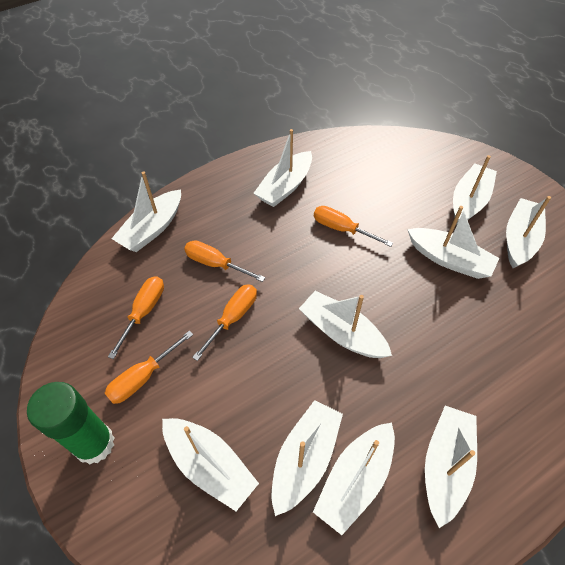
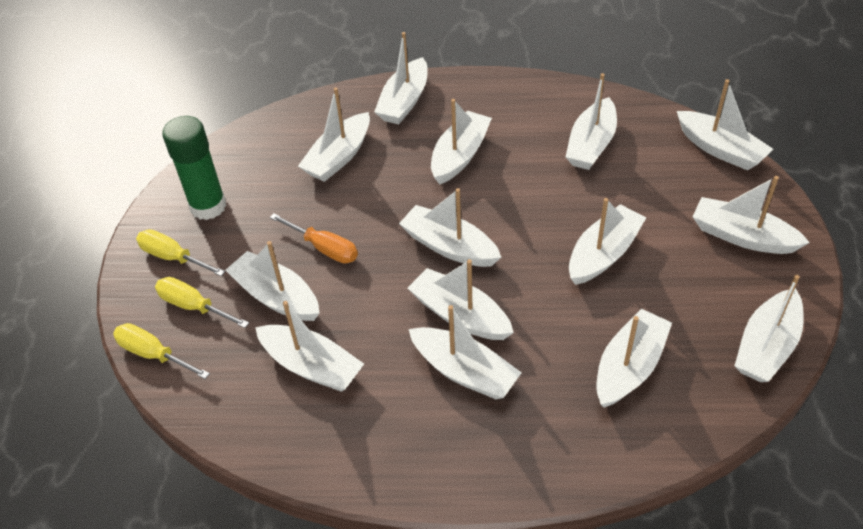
orange screwdriver: 5 -> 1
white boat: 10 -> 14
yellow screwdriver: 0 -> 3

